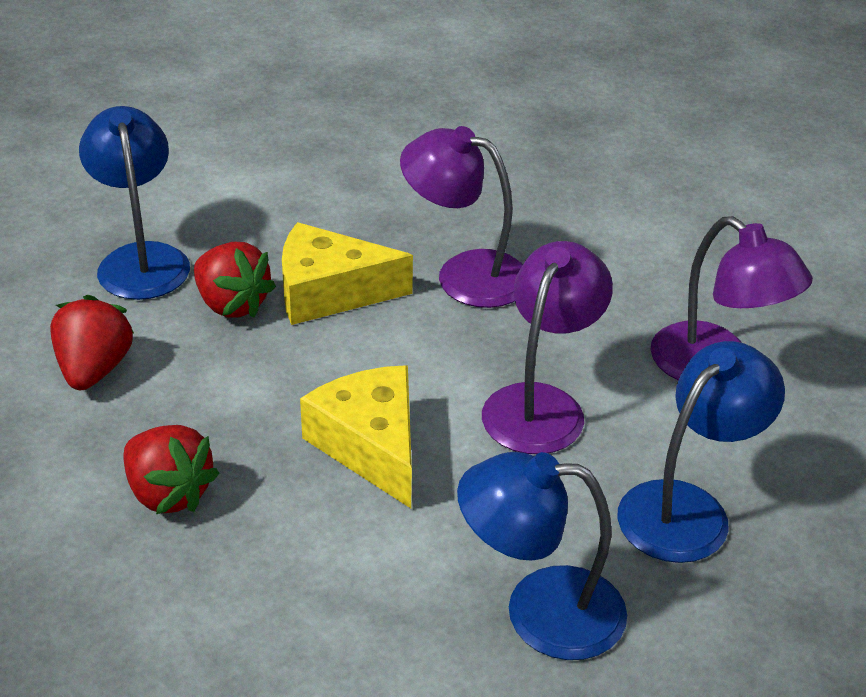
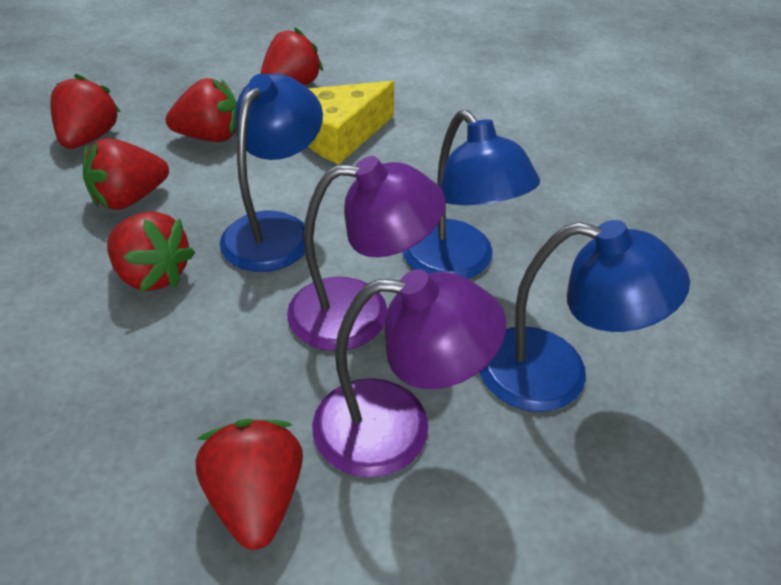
purple lamp: 3 -> 2
red strawberry: 3 -> 6
yellow cheese: 2 -> 1

